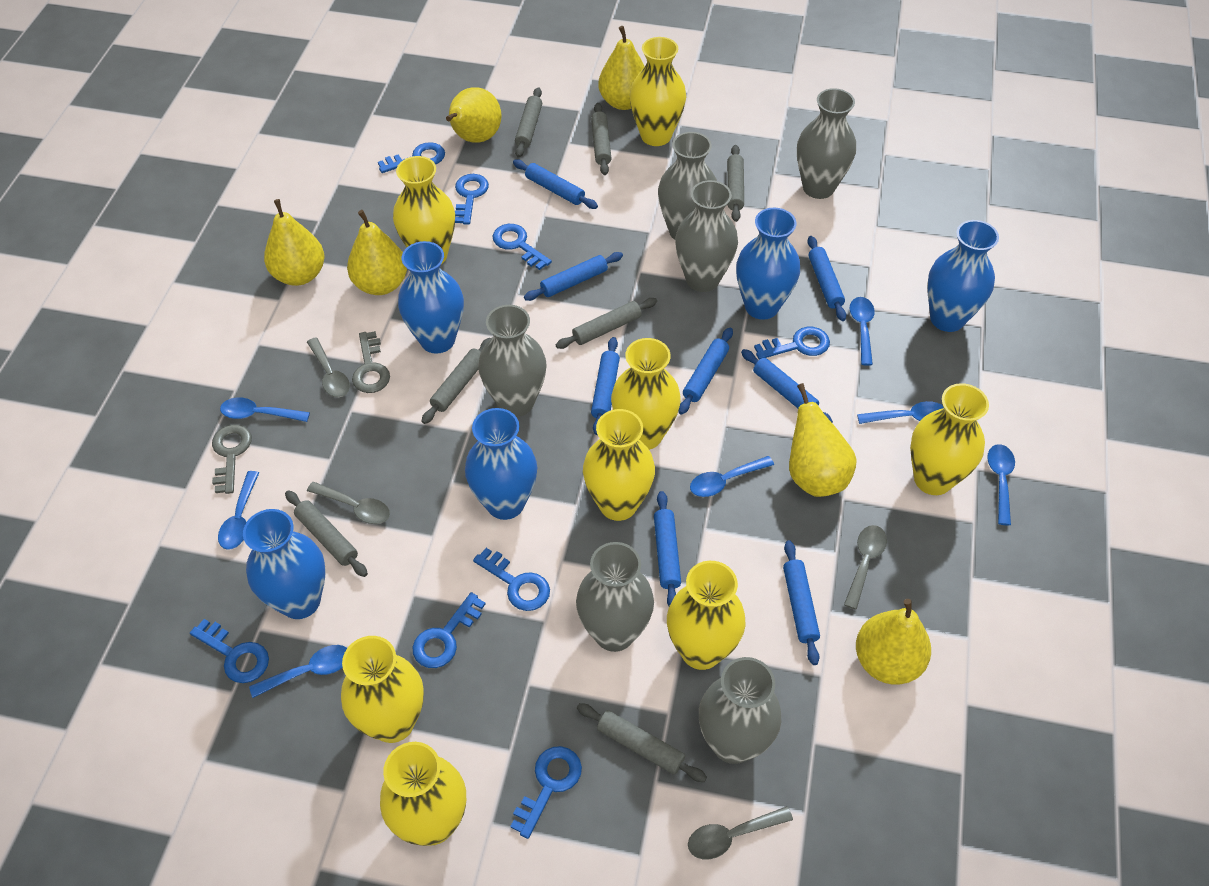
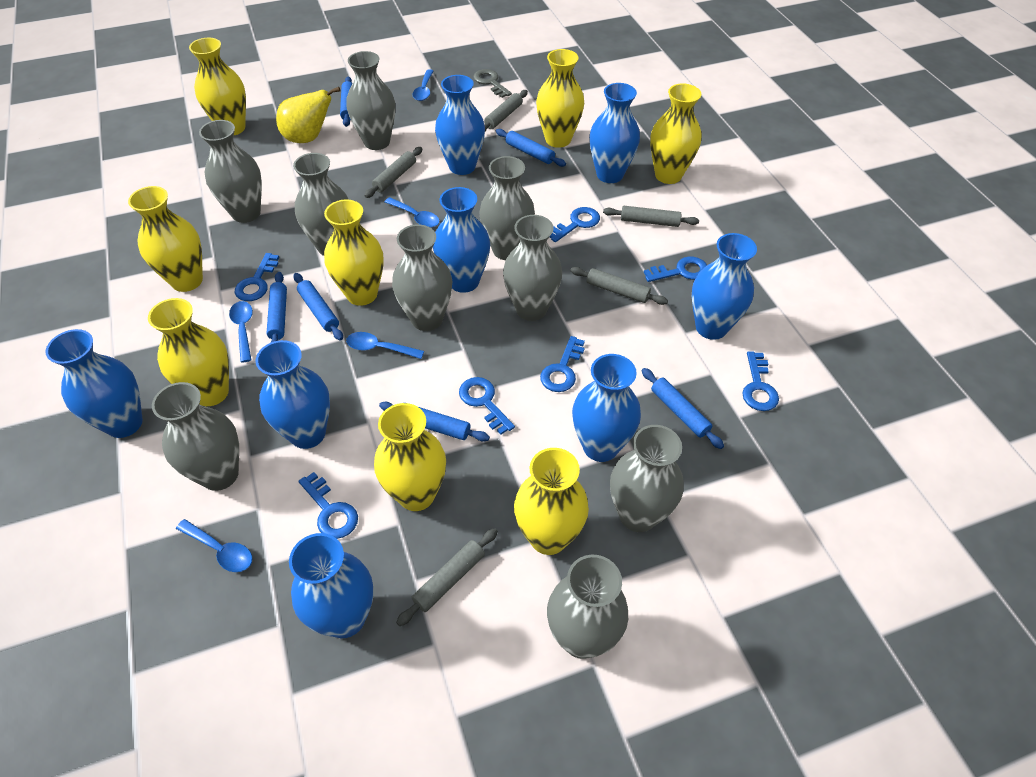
blue key: 8 -> 7
blue rolling pin: 8 -> 6
blue spoon: 7 -> 5
blue vase: 5 -> 8
grey key: 2 -> 1
grey rolling pin: 7 -> 5
grey spoon: 4 -> 0
grey vase: 6 -> 9
yellow pear: 6 -> 1

